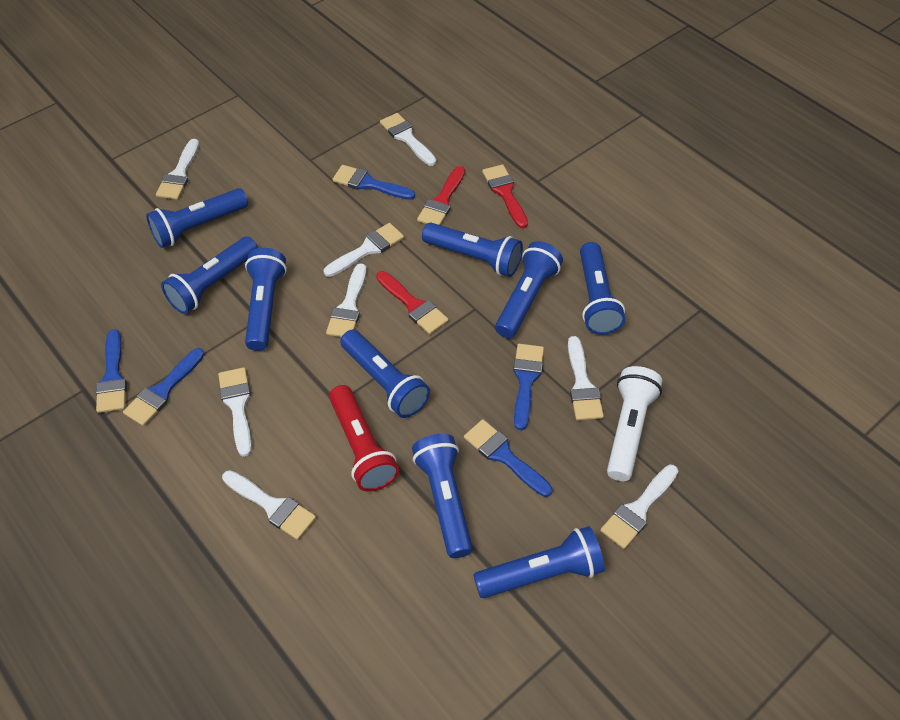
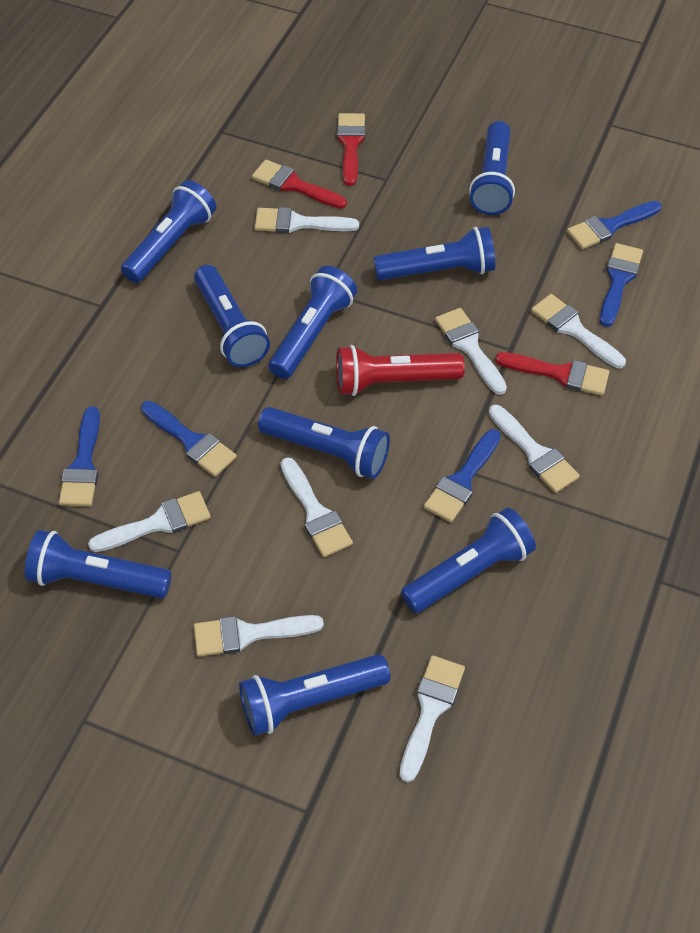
white flashlight: 1 -> 0

